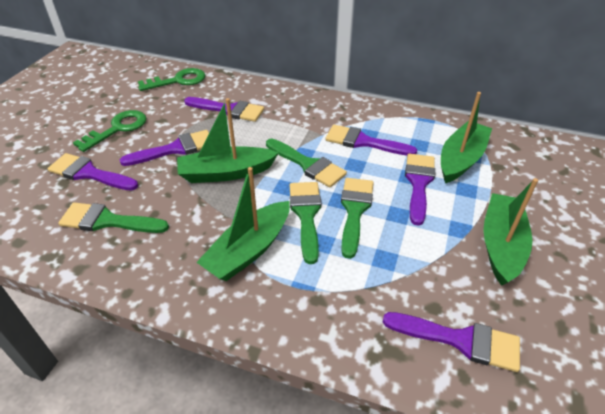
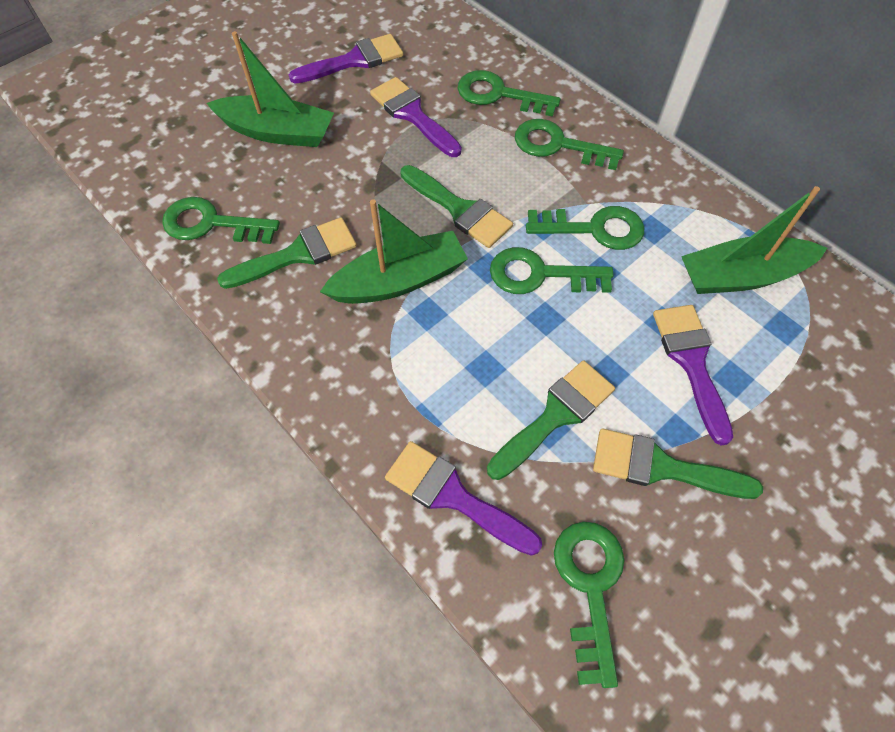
green boat: 4 -> 3
green key: 2 -> 6
purple brush: 6 -> 4

